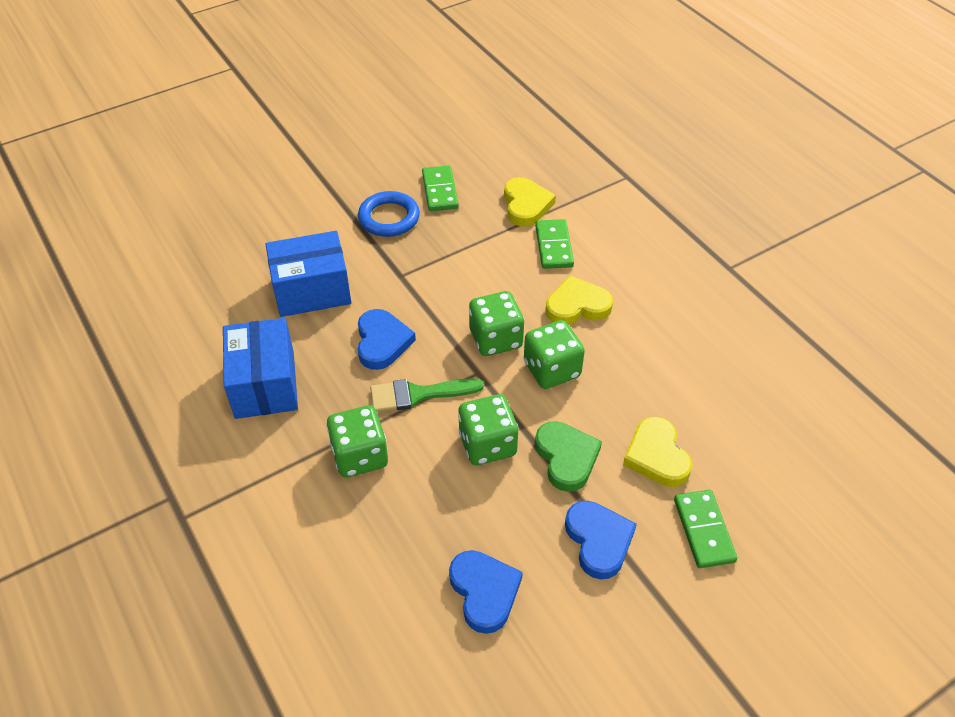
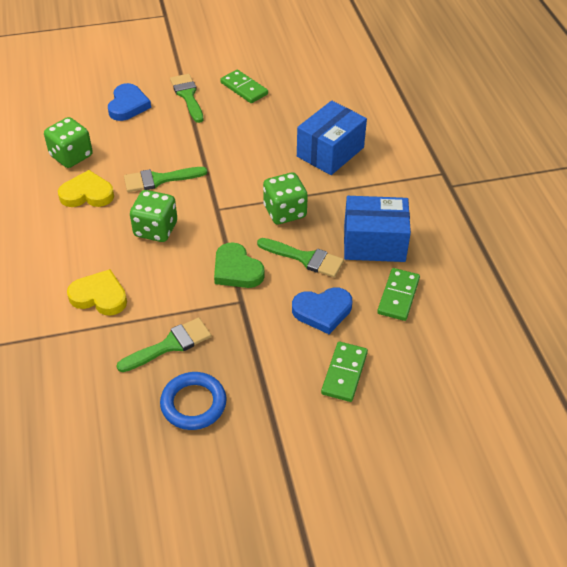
blue heart: 3 -> 2
green brush: 1 -> 4
green dice: 4 -> 3
yellow heart: 3 -> 2

